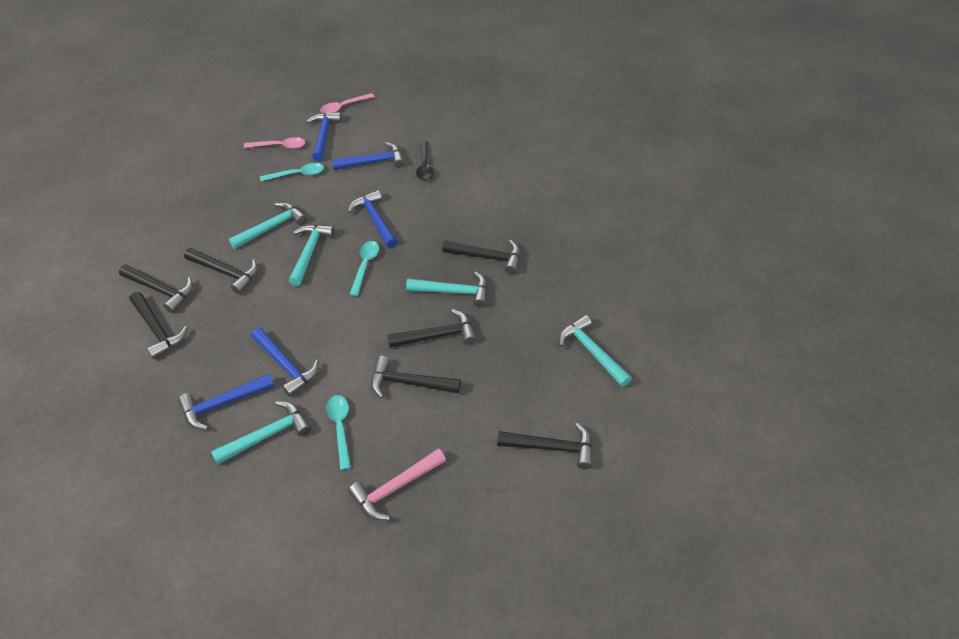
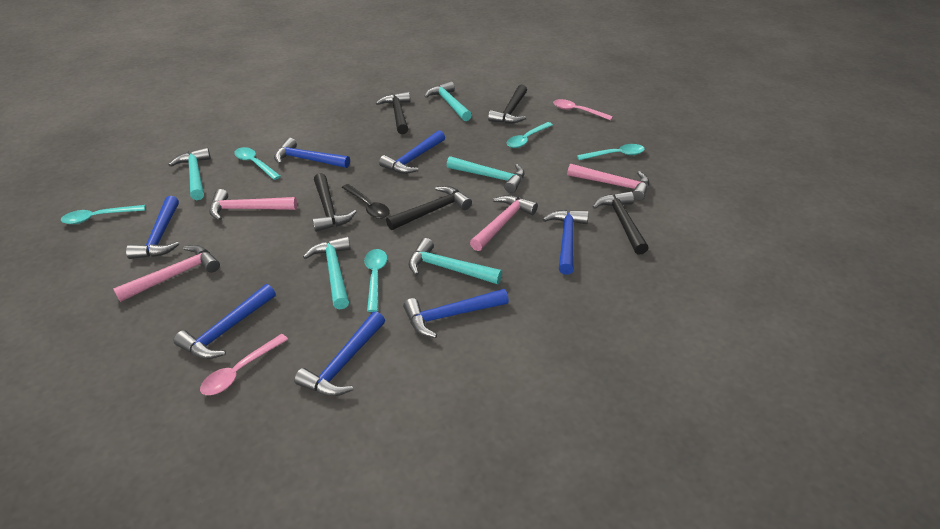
black hammer: 7 -> 5
blue hammer: 5 -> 7
pink hammer: 1 -> 4
turquoise spoon: 3 -> 5

